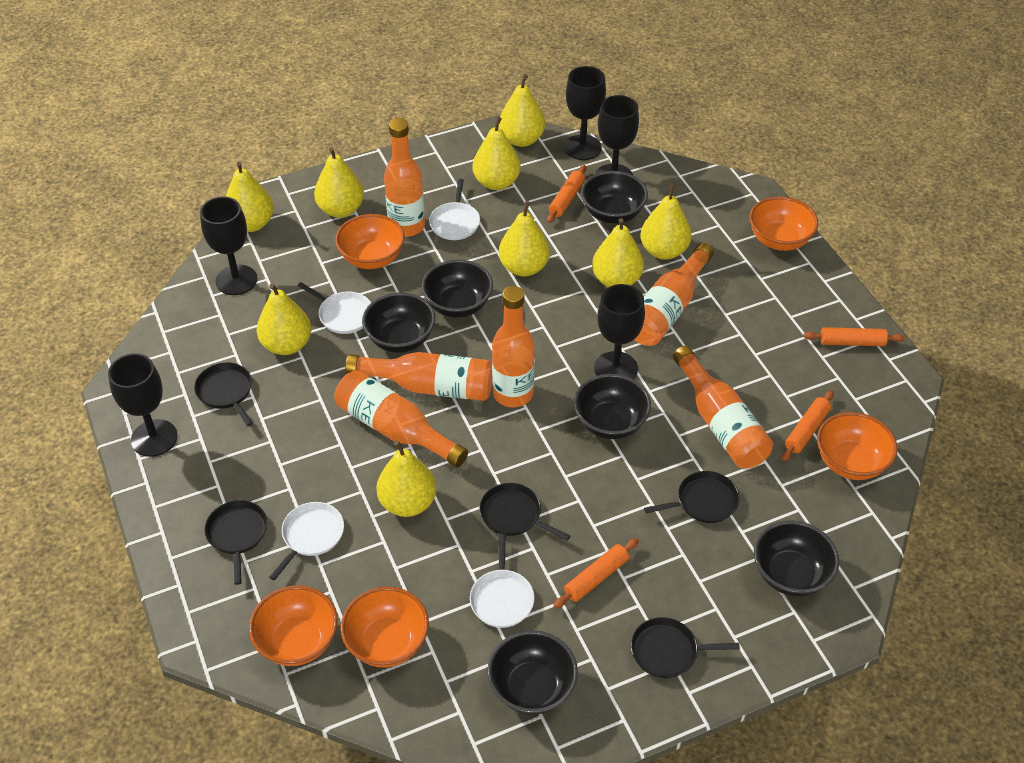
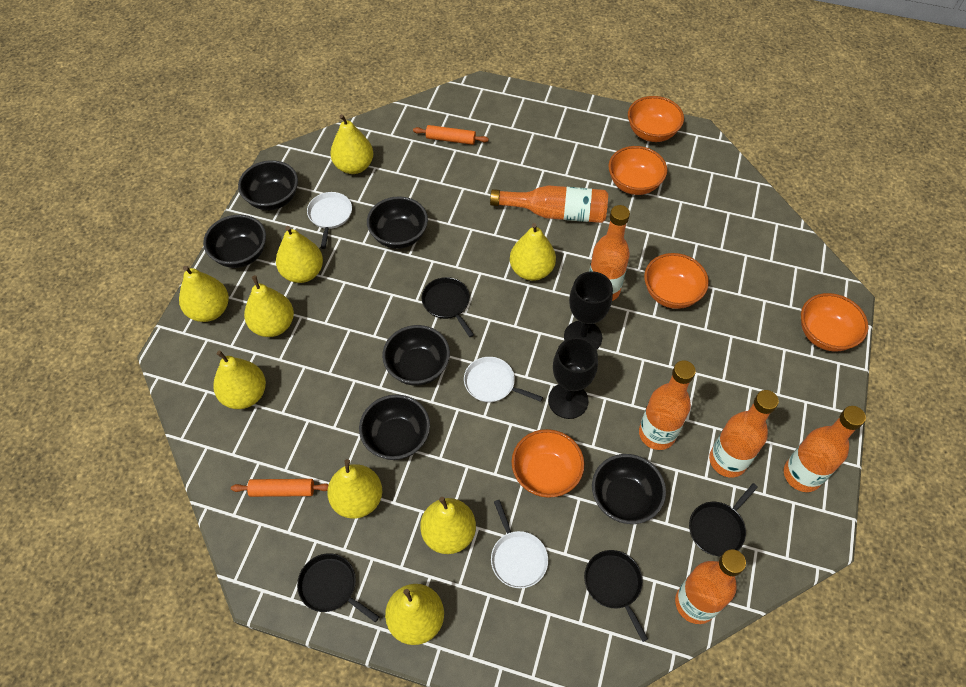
black goblet: 5 -> 2
black pan: 5 -> 4
orange rolling pin: 4 -> 2
white pan: 4 -> 3

